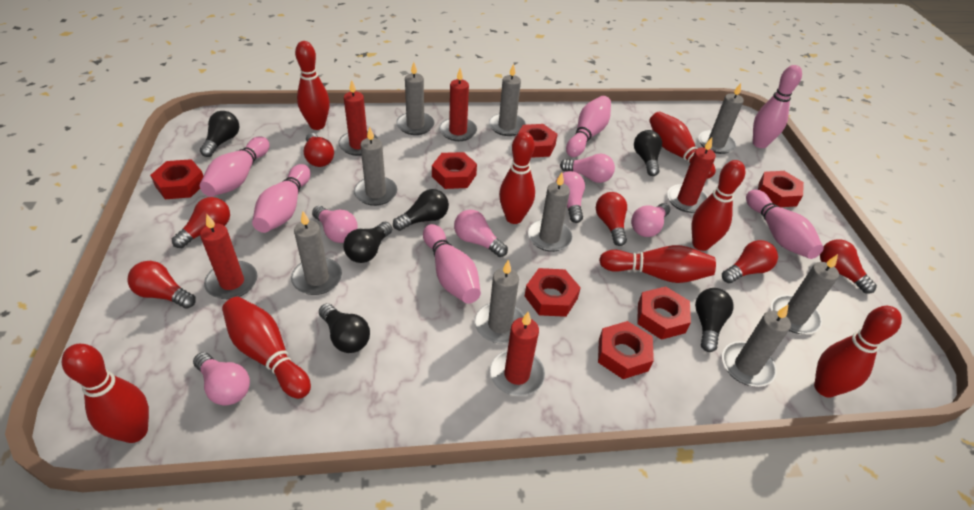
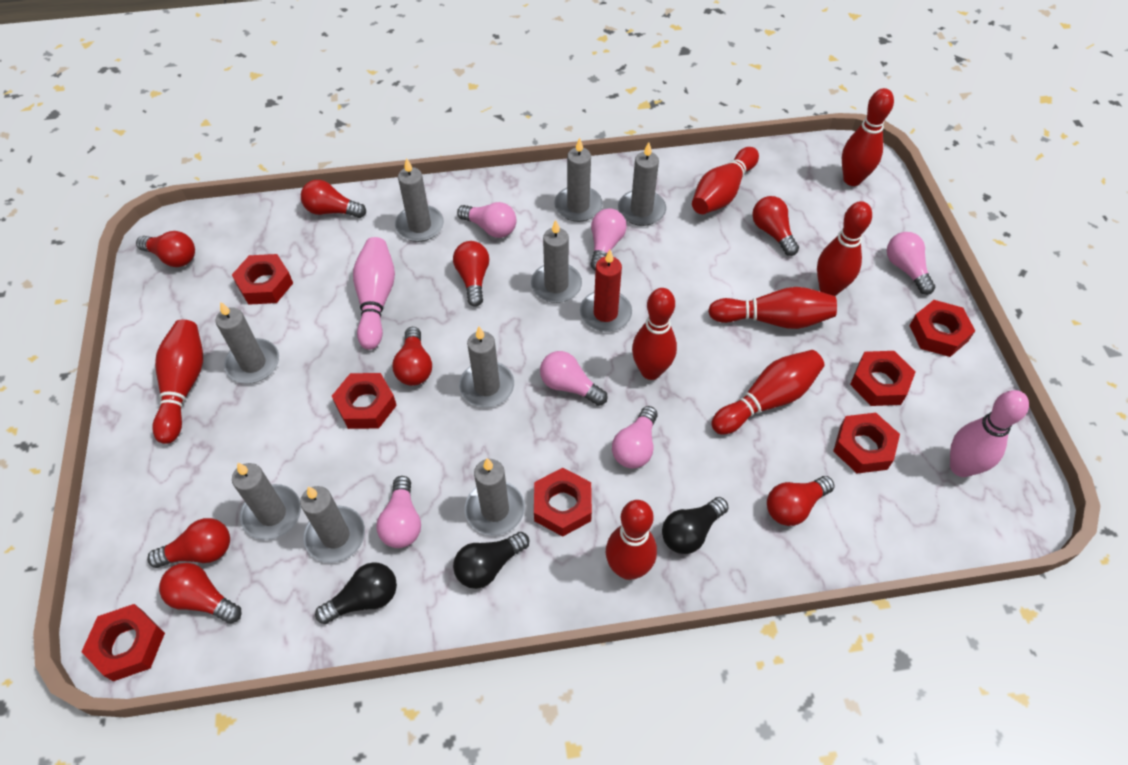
black light bulb: 6 -> 3
pink bowling pin: 6 -> 2
red candle: 5 -> 1
red light bulb: 6 -> 8

